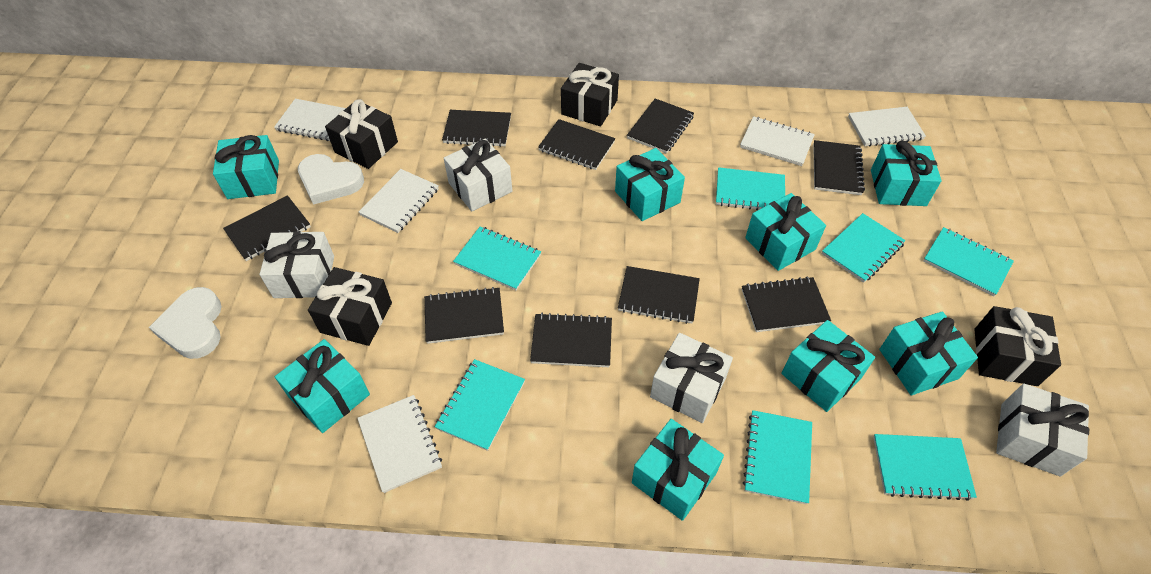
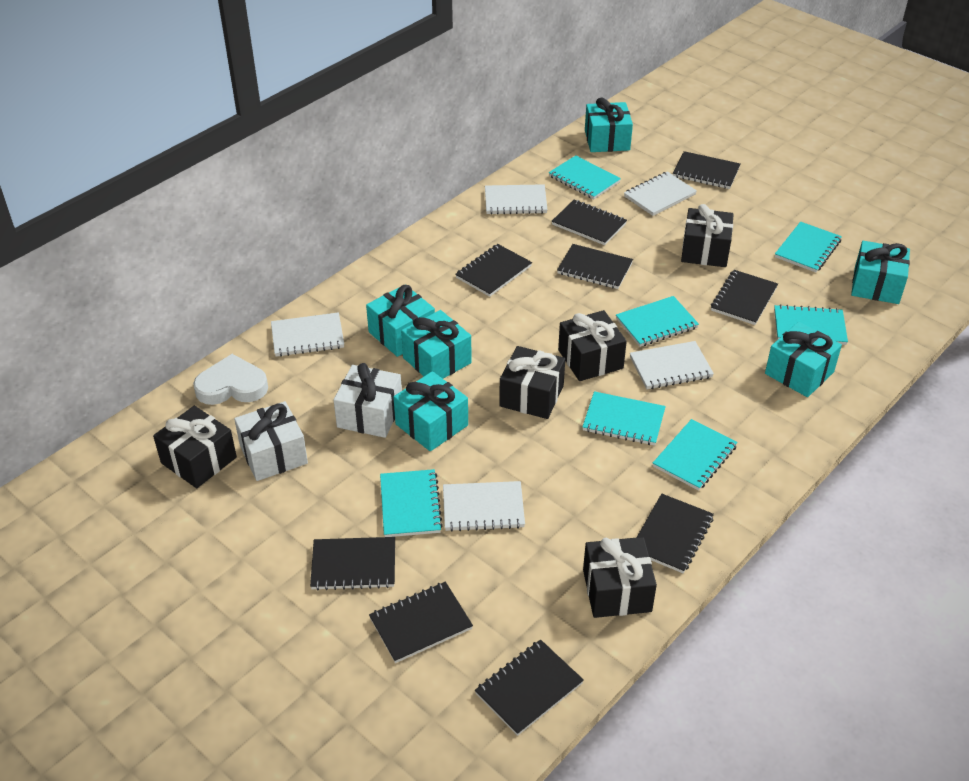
black gift: 4 -> 5
turquoise gift: 8 -> 6
white gift: 4 -> 2
white heart: 2 -> 1

